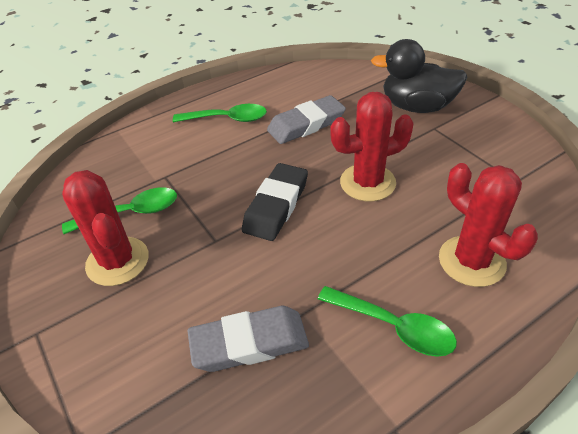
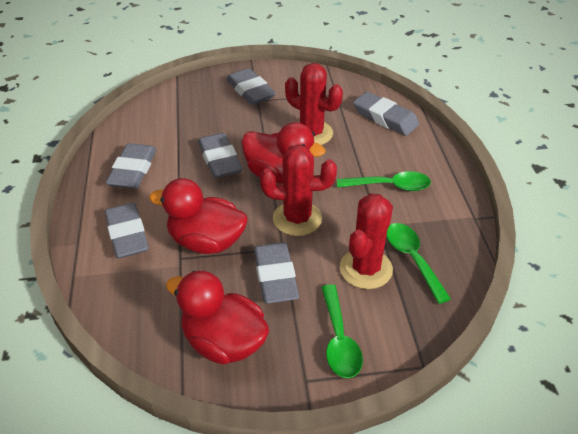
black duck: 1 -> 0
black eraser: 1 -> 0
grey eraser: 2 -> 6
red duck: 0 -> 3

